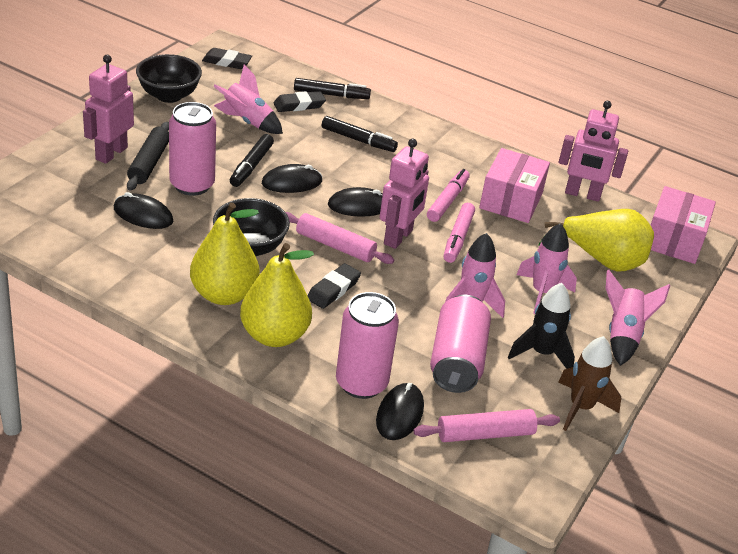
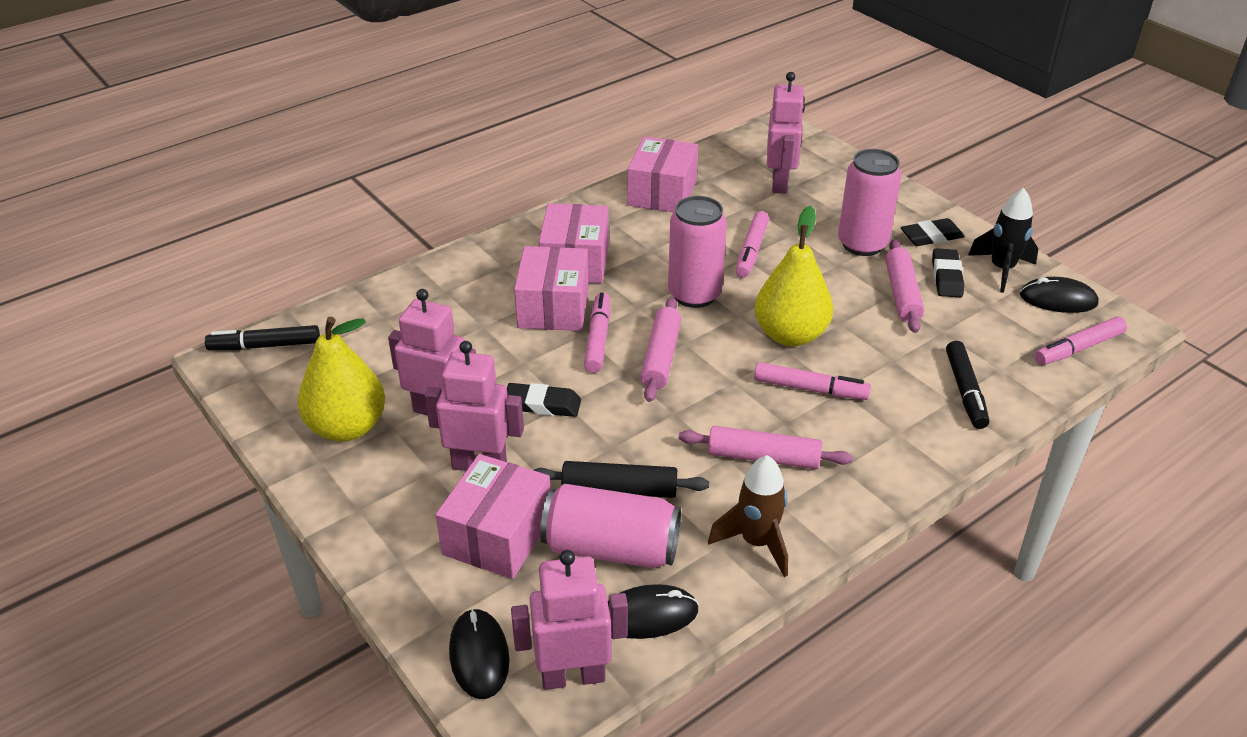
black bowl: 2 -> 0
black marker: 3 -> 2
black mouse: 4 -> 3
pink box: 2 -> 4
pink marker: 2 -> 4
pink robot: 3 -> 4
pink rocket: 4 -> 0
pink rolling pin: 2 -> 3
yellow pear: 3 -> 2

